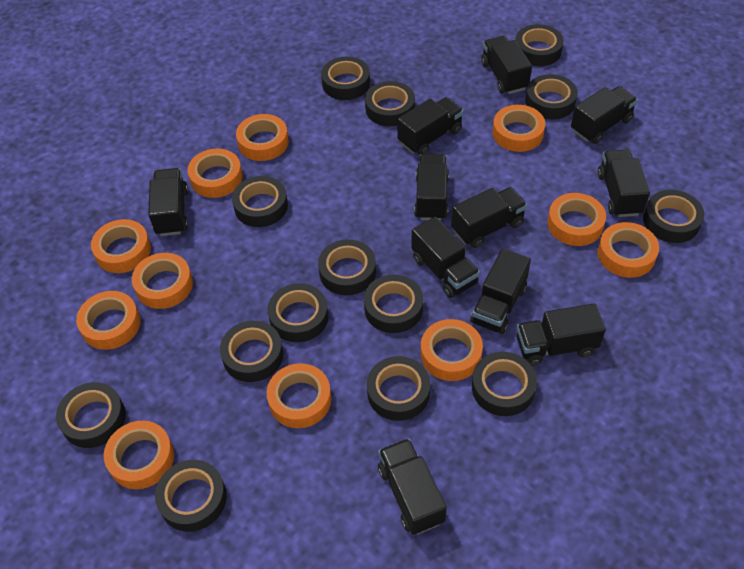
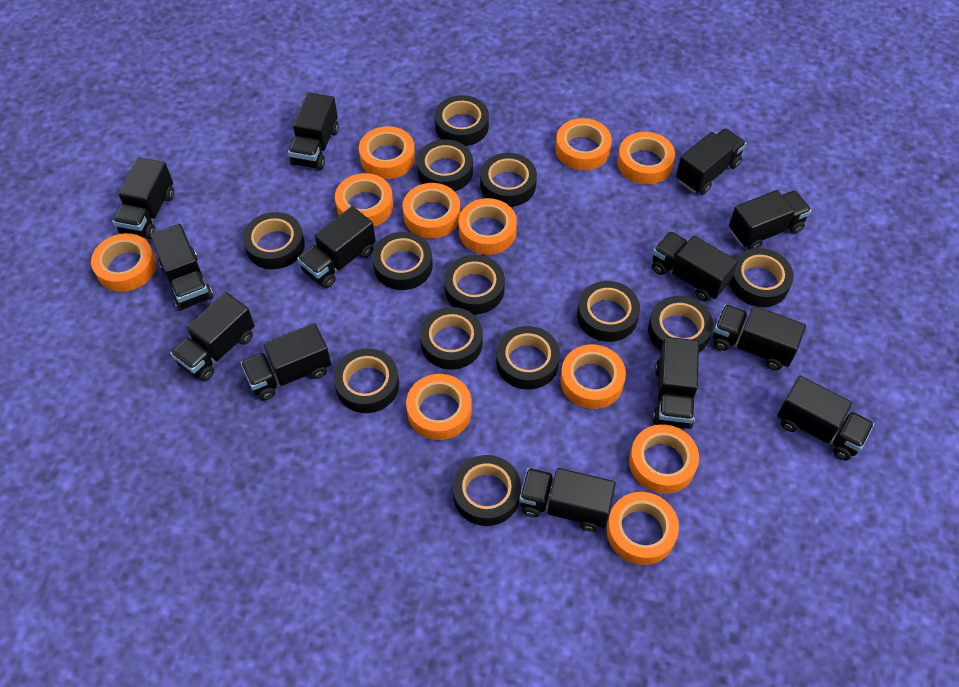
black tape: 14 -> 13
black truck: 11 -> 13

